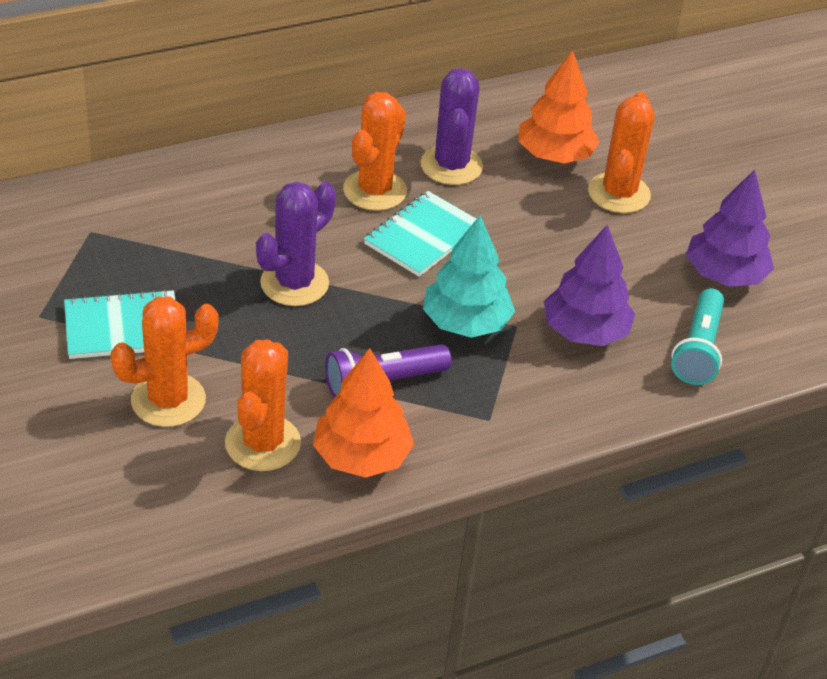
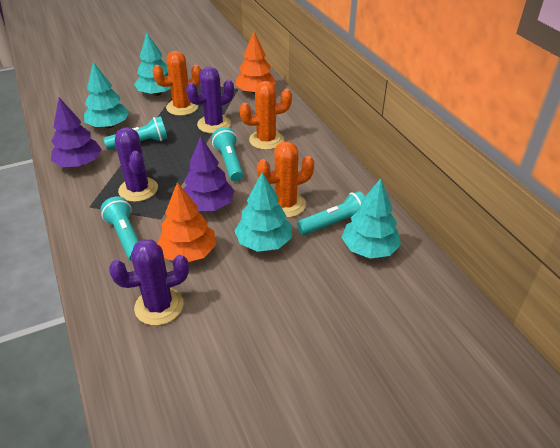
orange cactus: 4 -> 3
purple cactus: 2 -> 3
purple flashlight: 1 -> 0
turquoise flashlight: 1 -> 4
turquoise notebook: 2 -> 0
turquoise tree: 1 -> 4

